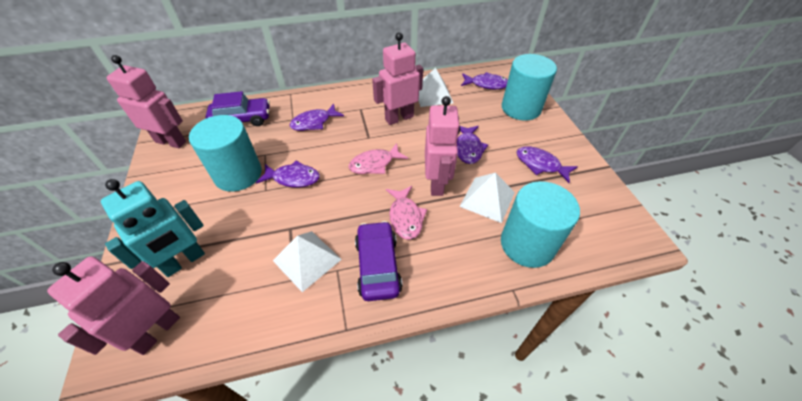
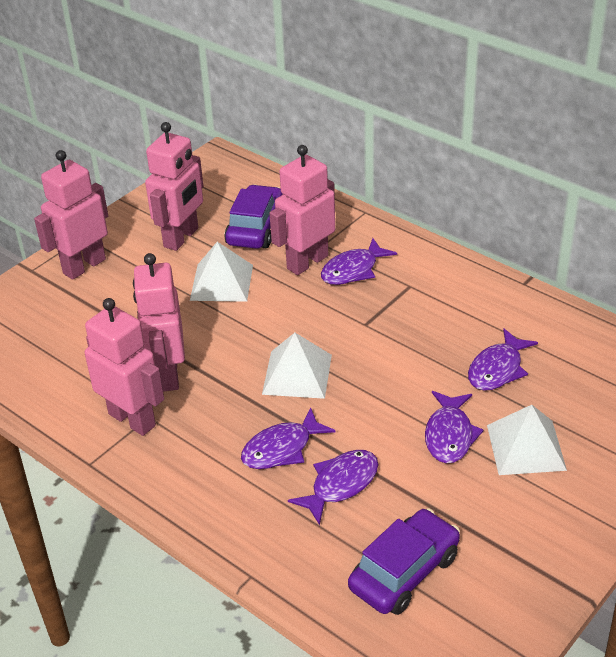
pink fish: 2 -> 0
pink robot: 4 -> 5
turquoise cylinder: 3 -> 0
turquoise robot: 1 -> 0

